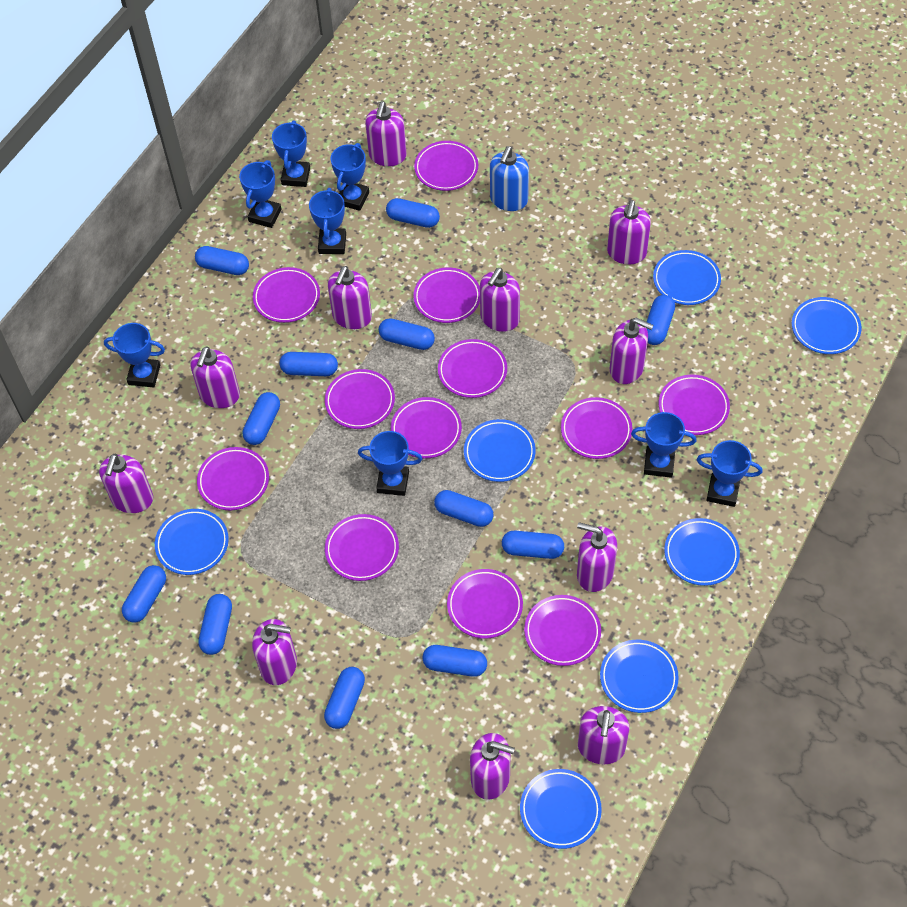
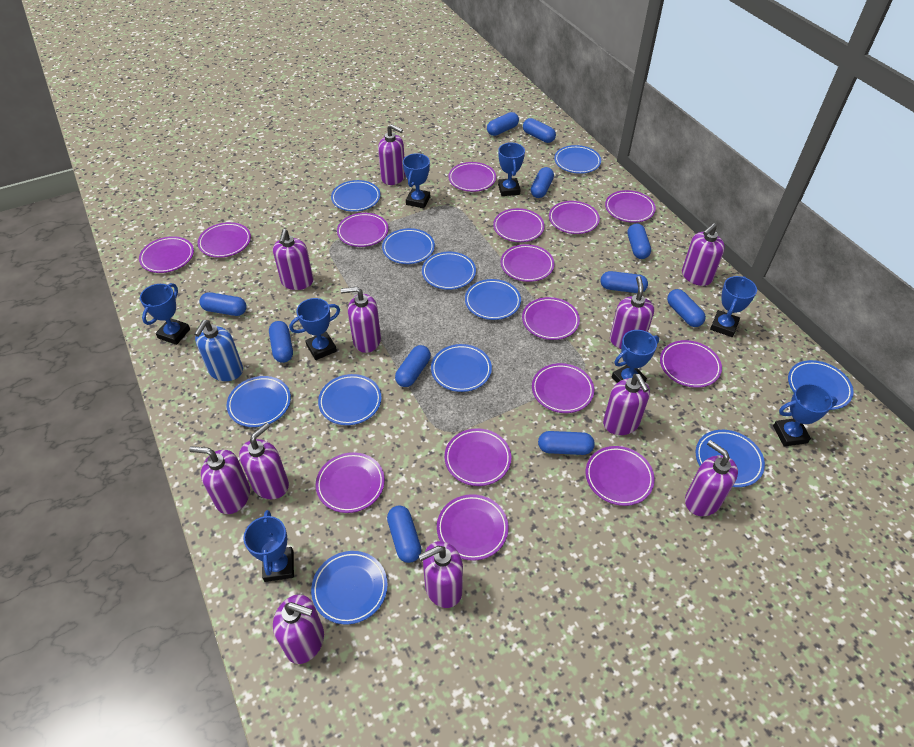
blue capsule: 12 -> 11
blue plate: 7 -> 11
purple plate: 12 -> 15

